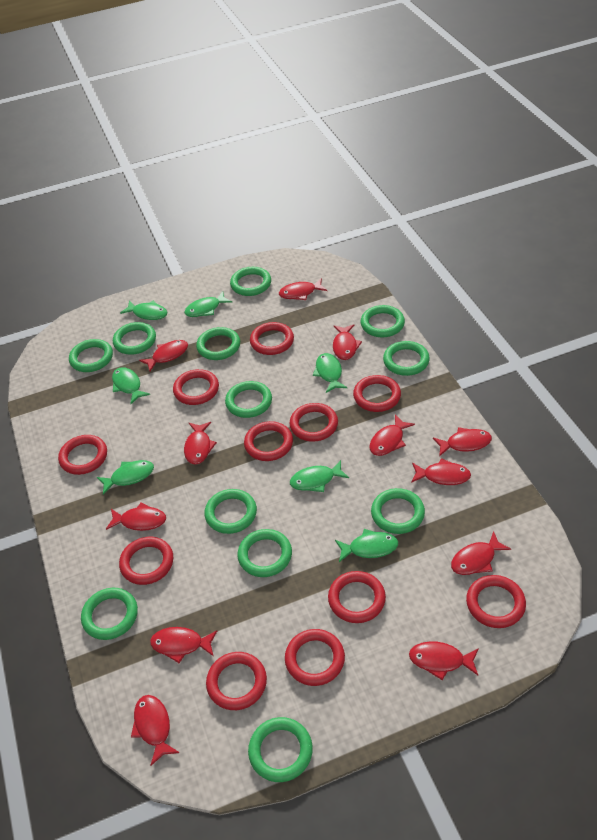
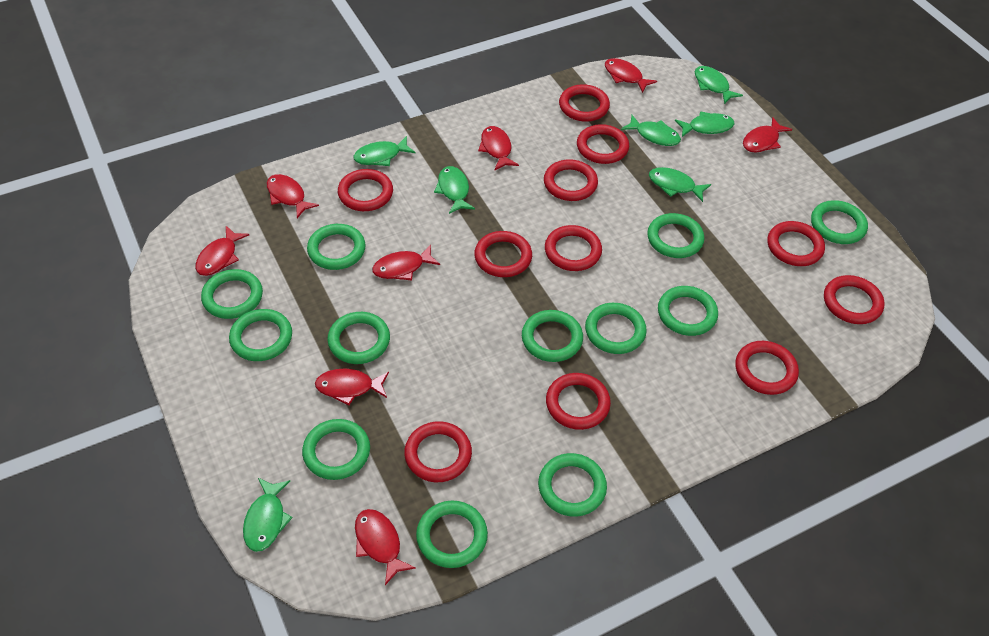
red fish: 12 -> 8

